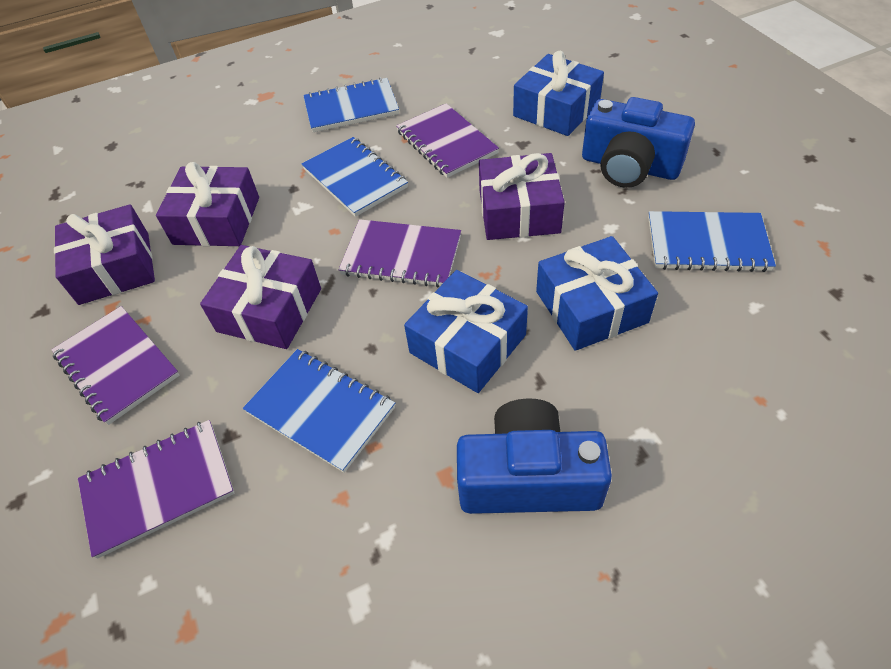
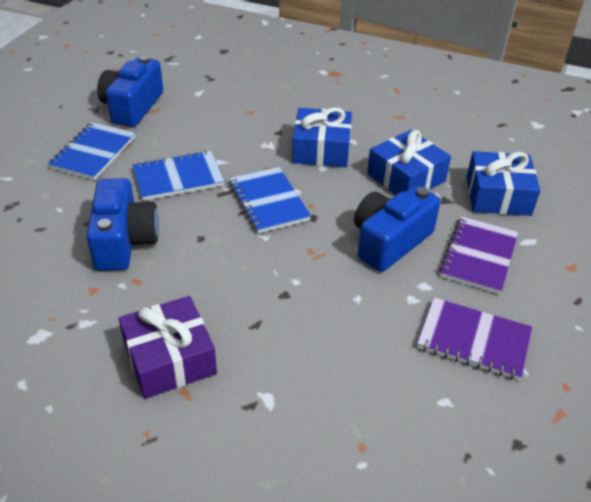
blue camera: 2 -> 3
blue notebook: 4 -> 3
purple gift: 4 -> 1
purple notebook: 4 -> 2

